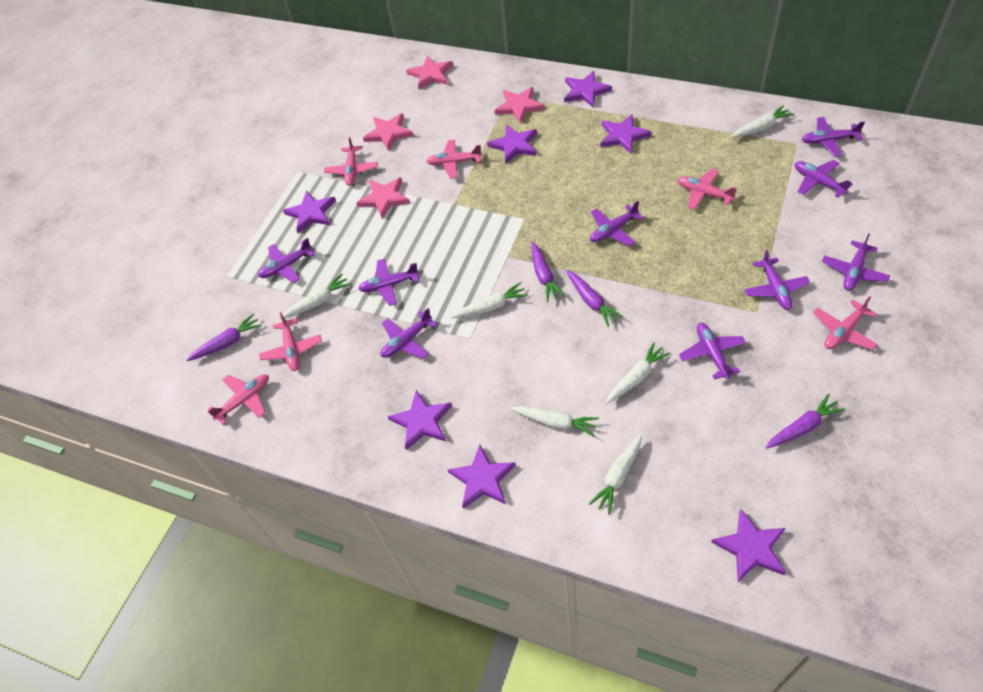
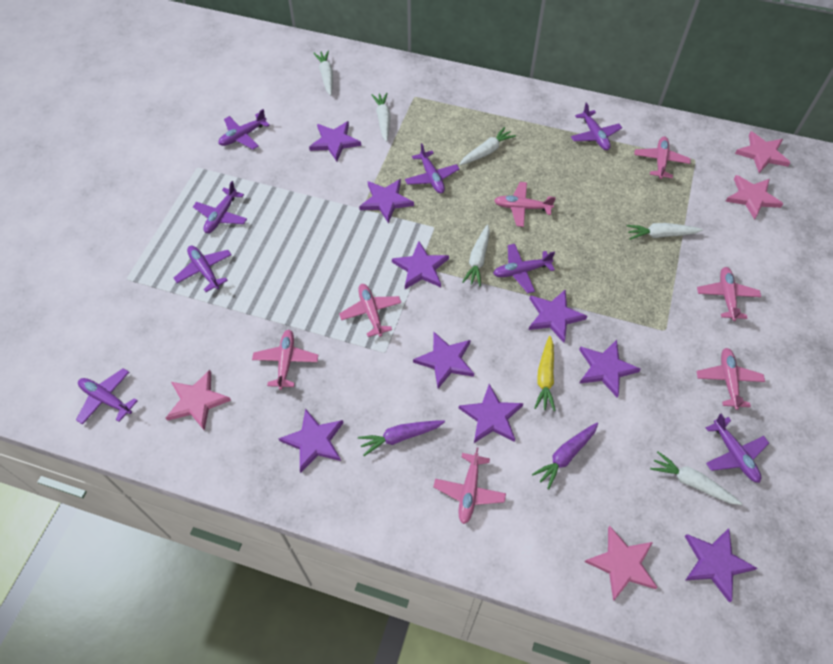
pink plane: 6 -> 7
purple carrot: 4 -> 2
purple plane: 9 -> 8
purple star: 7 -> 9
yellow carrot: 0 -> 1

